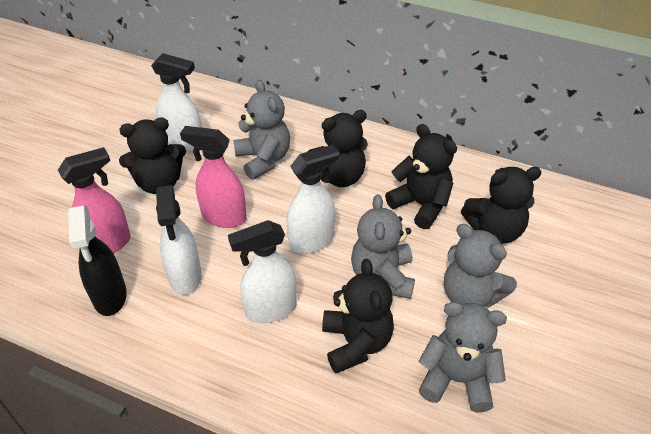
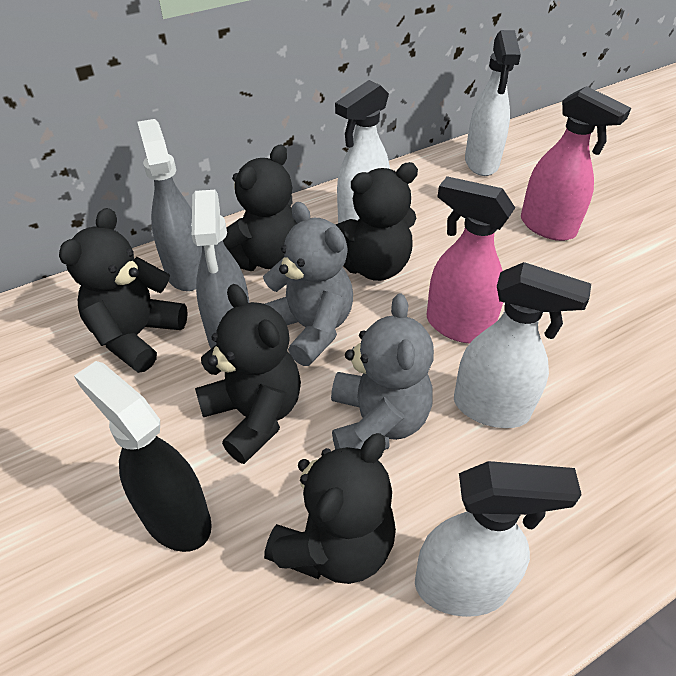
grey spray bottle: 0 -> 2
grey teddy bear: 4 -> 2

